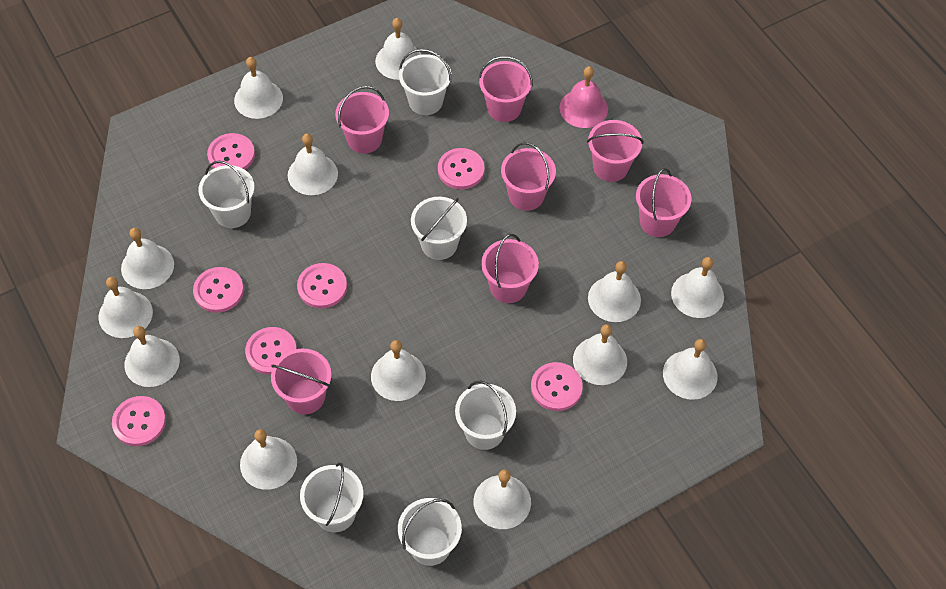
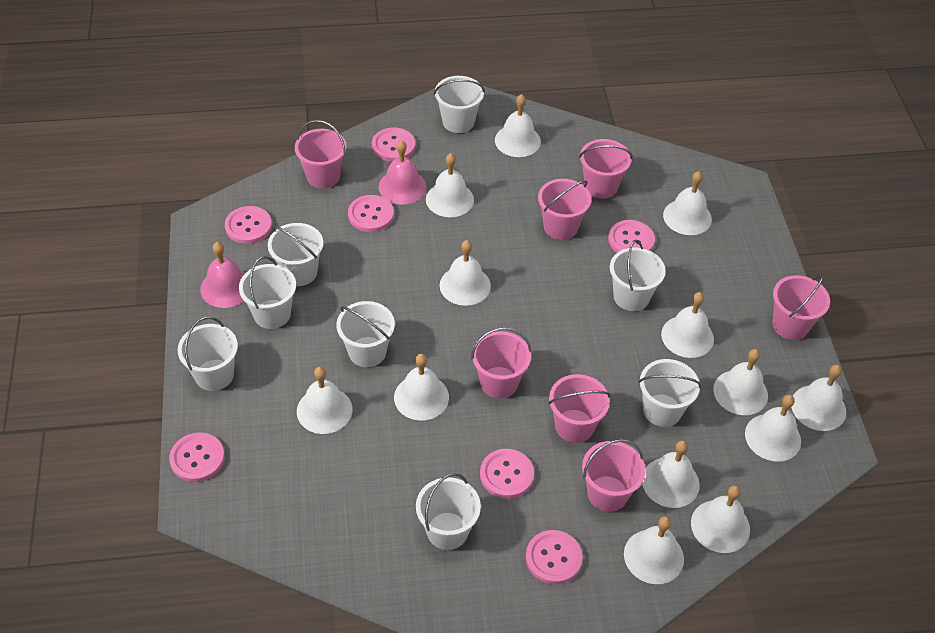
pink bell: 1 -> 2
white bucket: 6 -> 8

